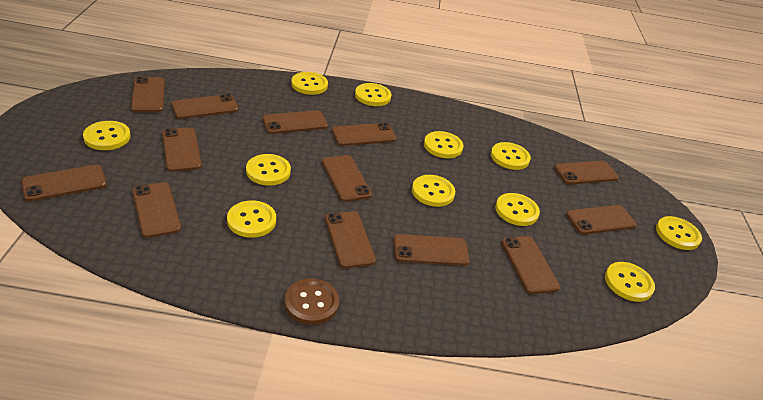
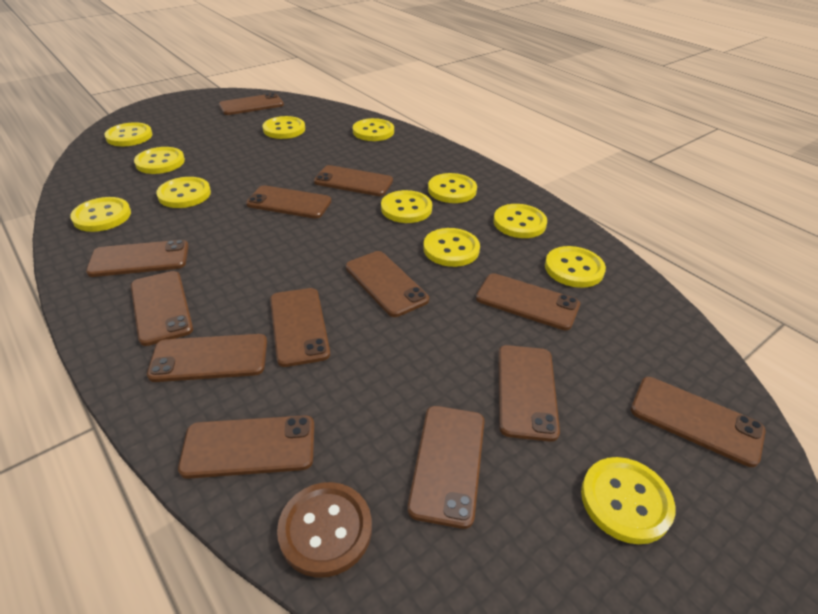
yellow button: 11 -> 12

